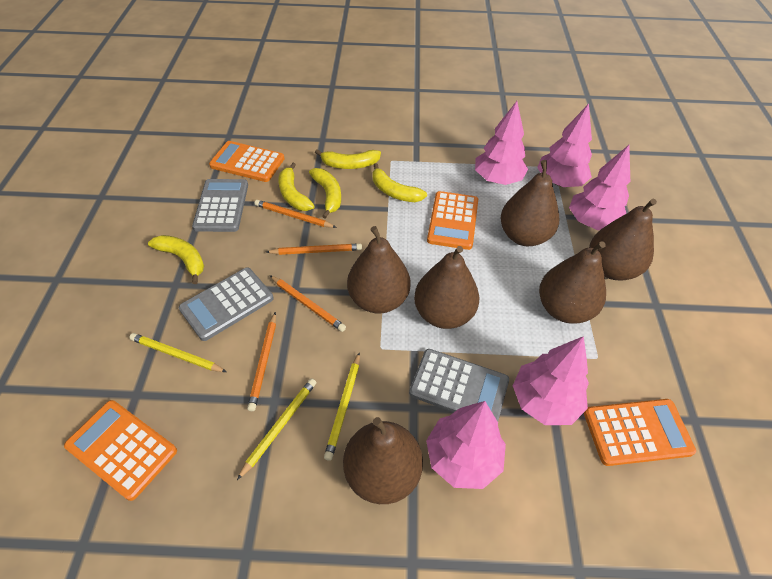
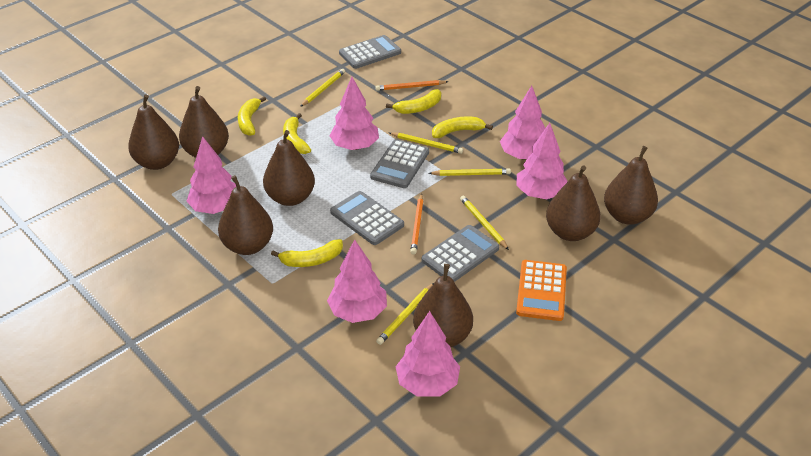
brown pear: 6 -> 7
grey calculator: 3 -> 4
orange calculator: 4 -> 1
orange pencil: 4 -> 2
pink tree: 5 -> 6
yellow pencil: 3 -> 5

